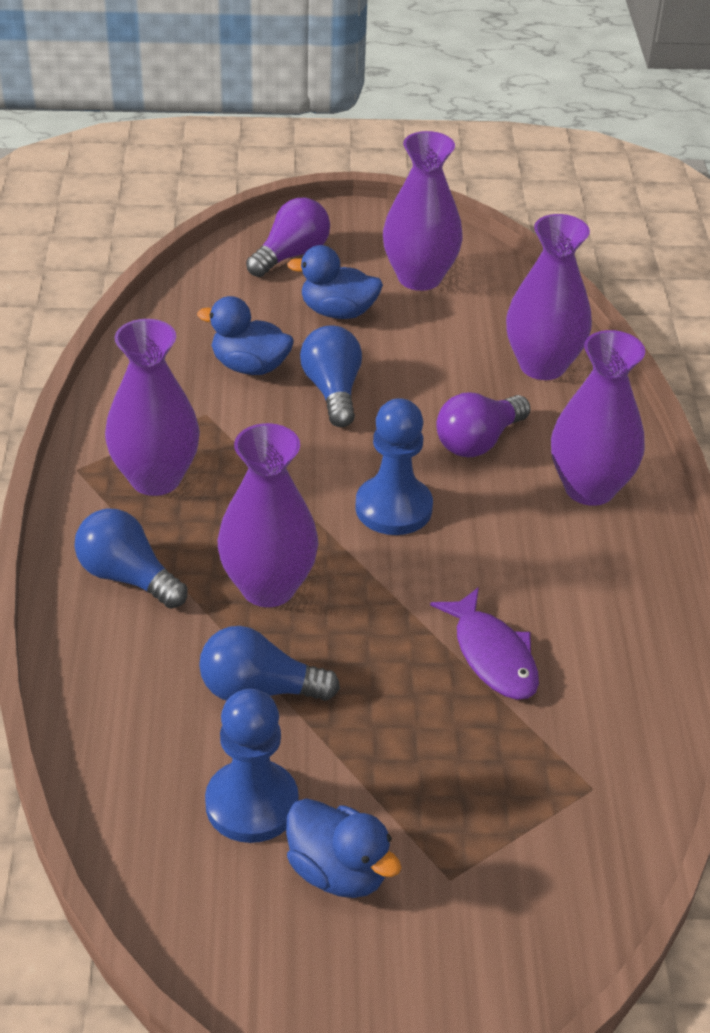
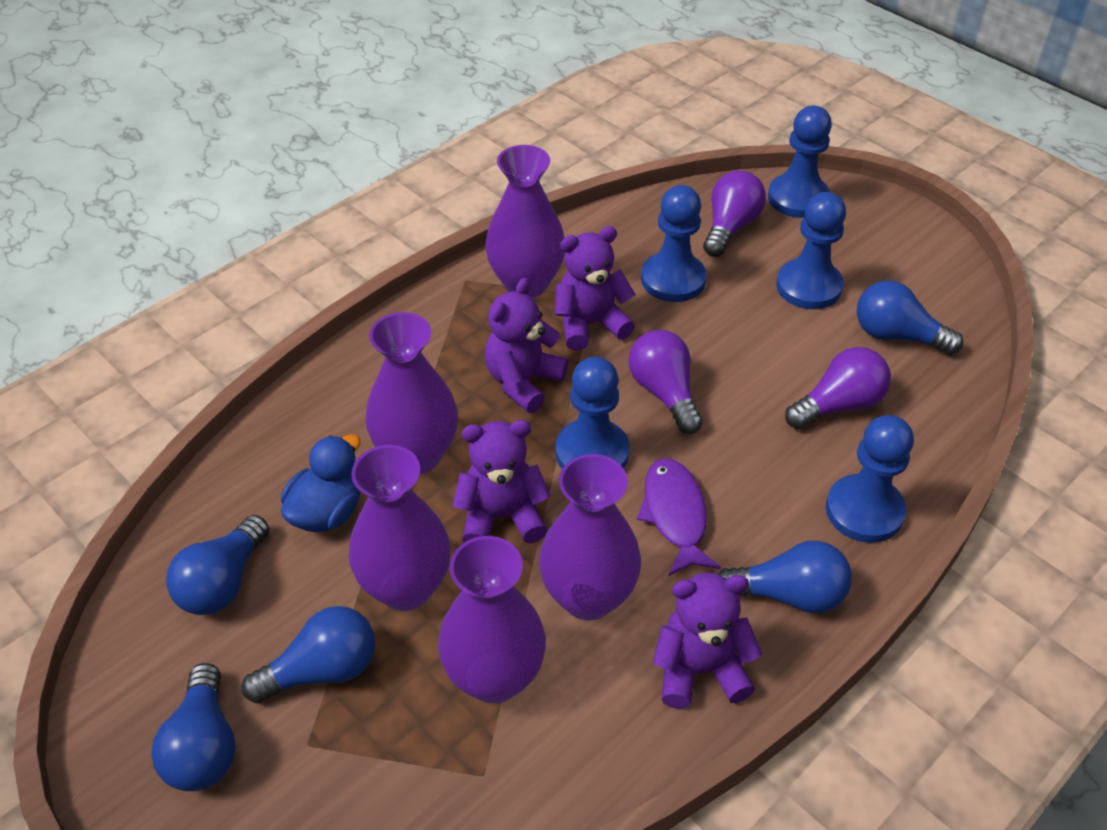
blue duck: 3 -> 1
blue light bulb: 3 -> 5
blue pawn: 2 -> 5
purple light bulb: 2 -> 3
purple teddy bear: 0 -> 4

